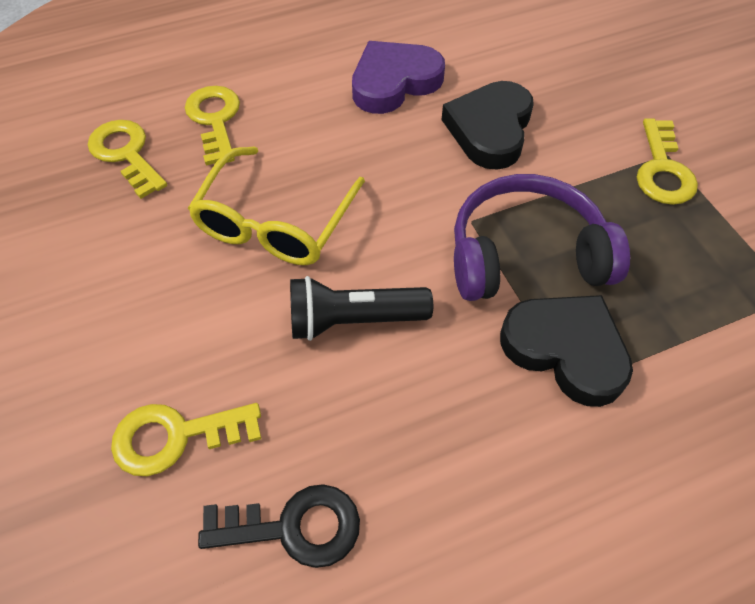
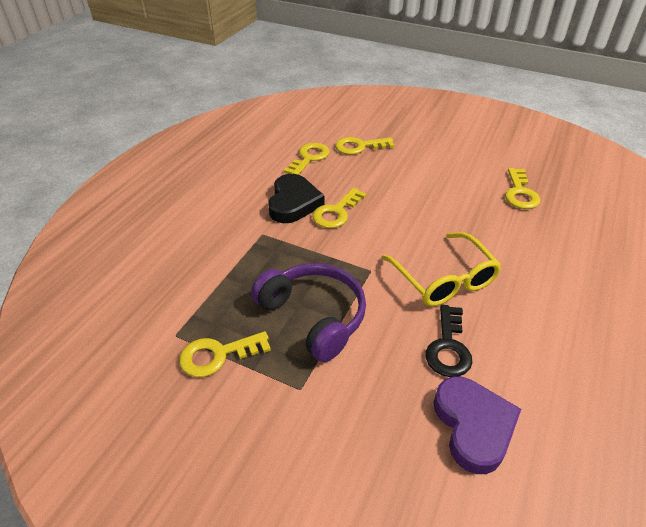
black flashlight: 1 -> 0
black heart: 2 -> 1
yellow key: 4 -> 5

